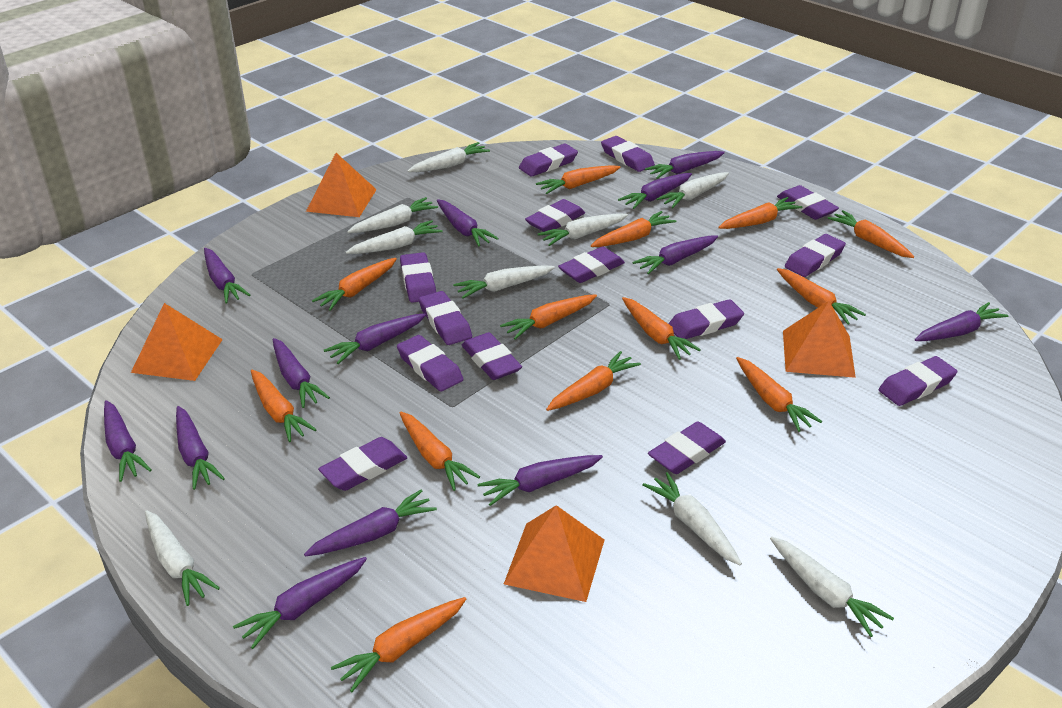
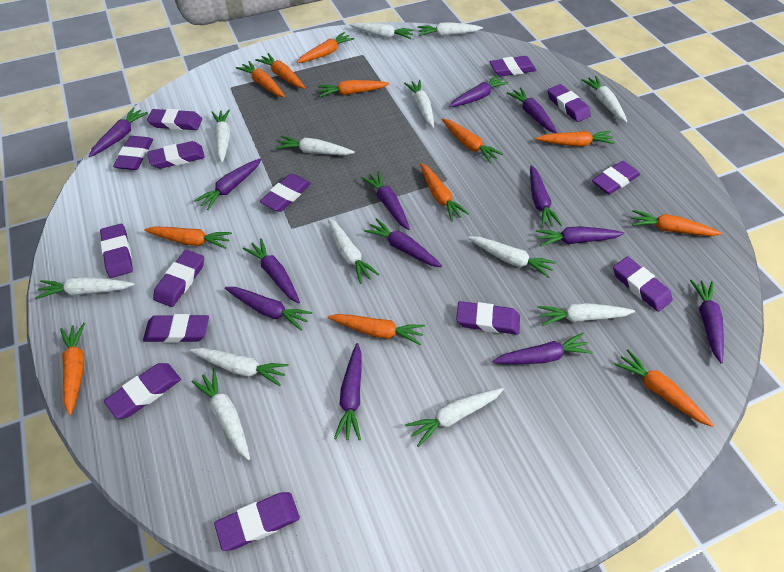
orange carrot: 13 -> 12
orange pyramid: 4 -> 0
white carrot: 9 -> 13

